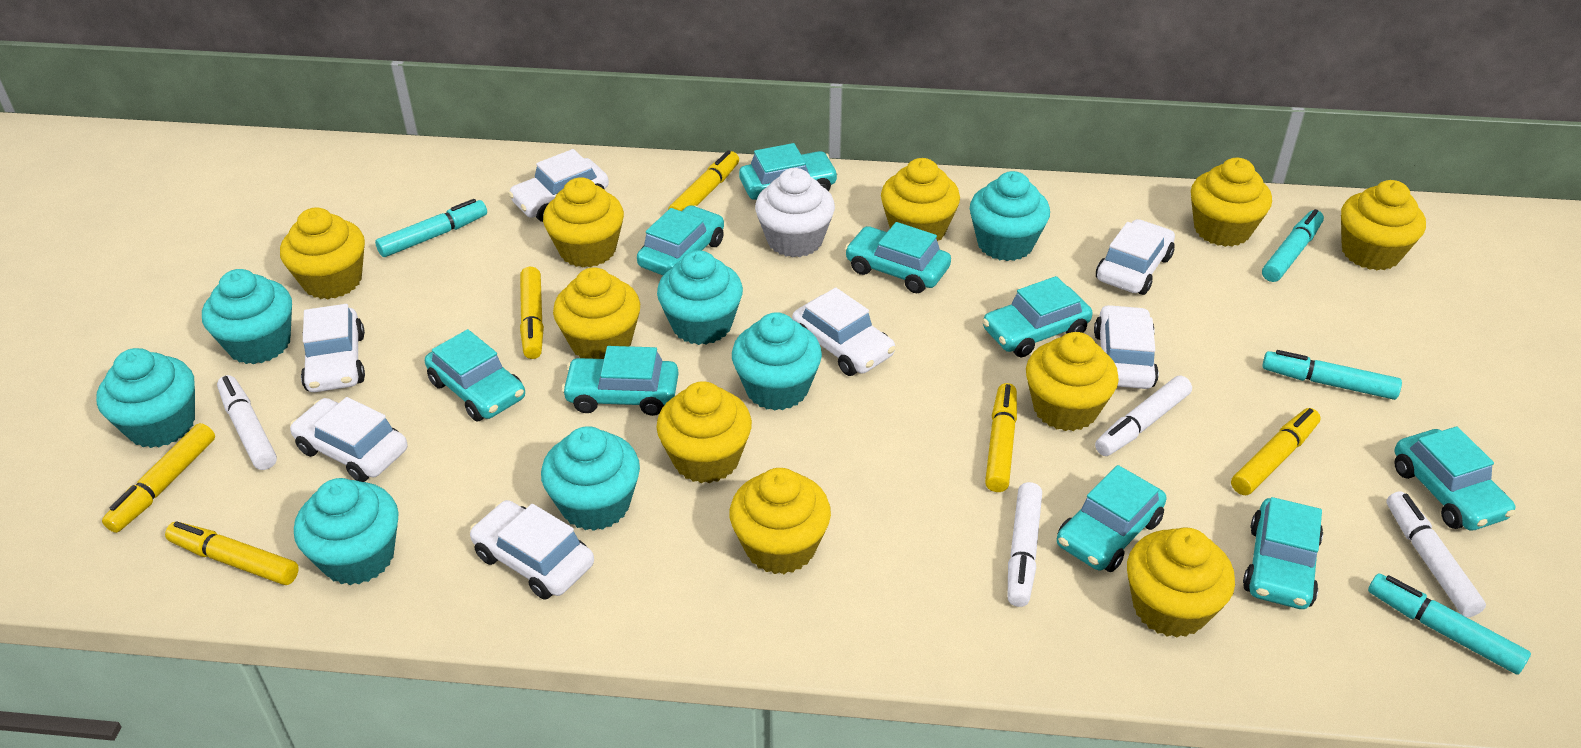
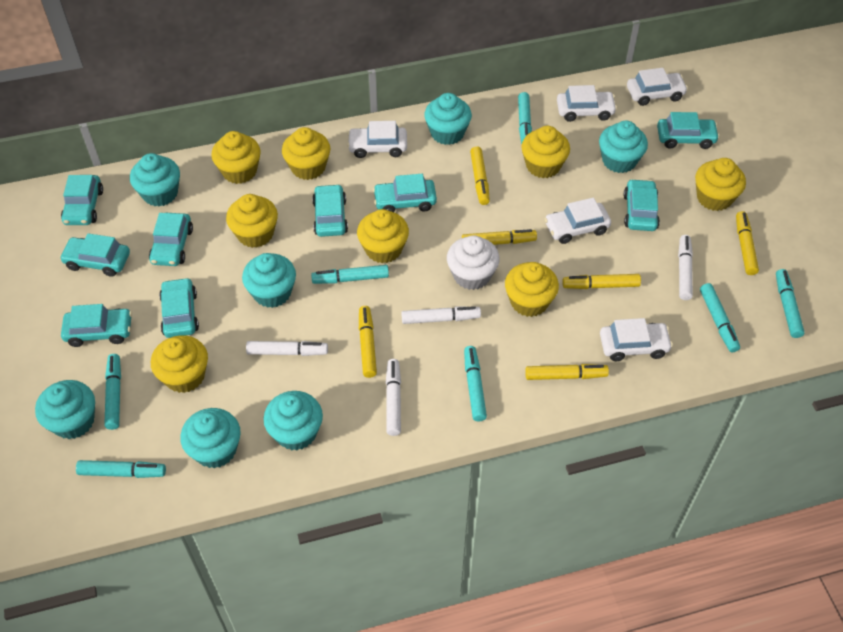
turquoise marker: 4 -> 7
white car: 7 -> 5
yellow cupcake: 10 -> 8

